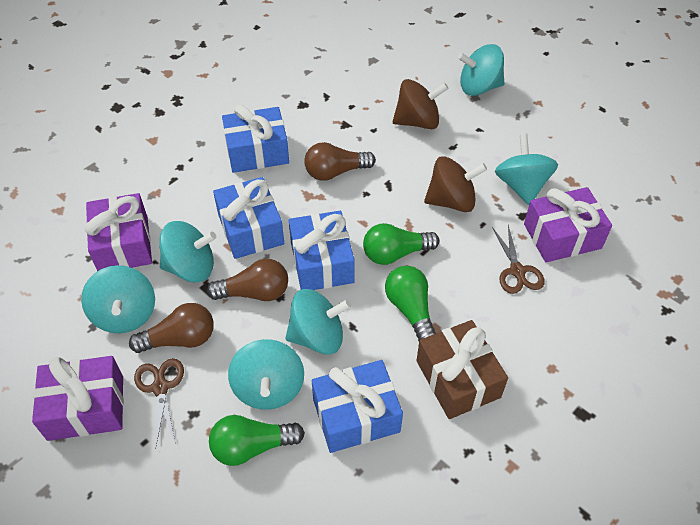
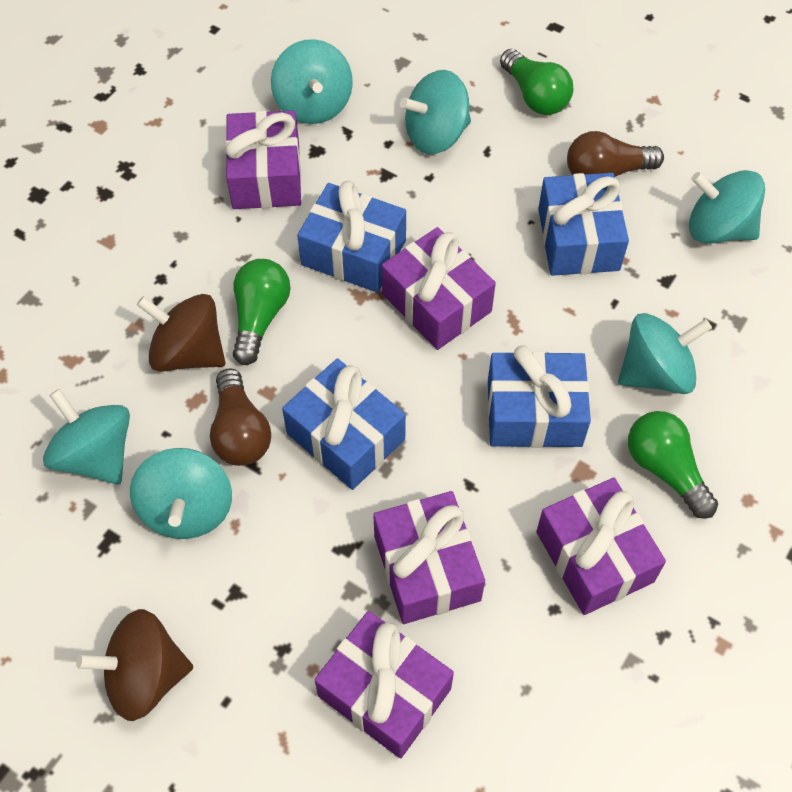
brown gift: 1 -> 0
brown light bulb: 3 -> 2
brown scissors: 2 -> 0
purple gift: 3 -> 5

